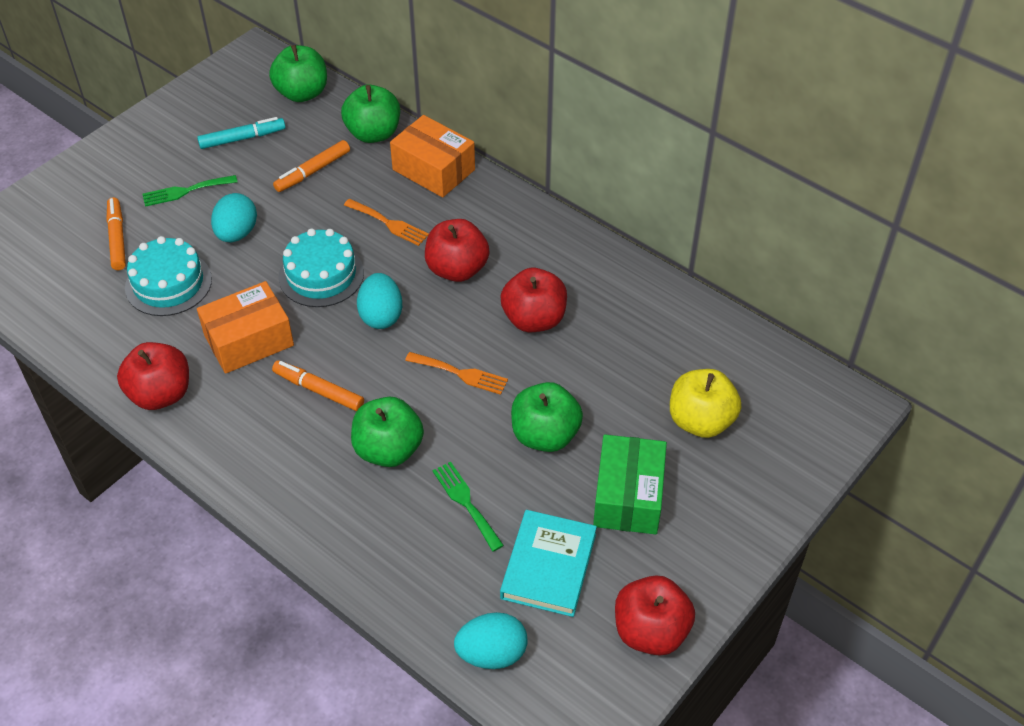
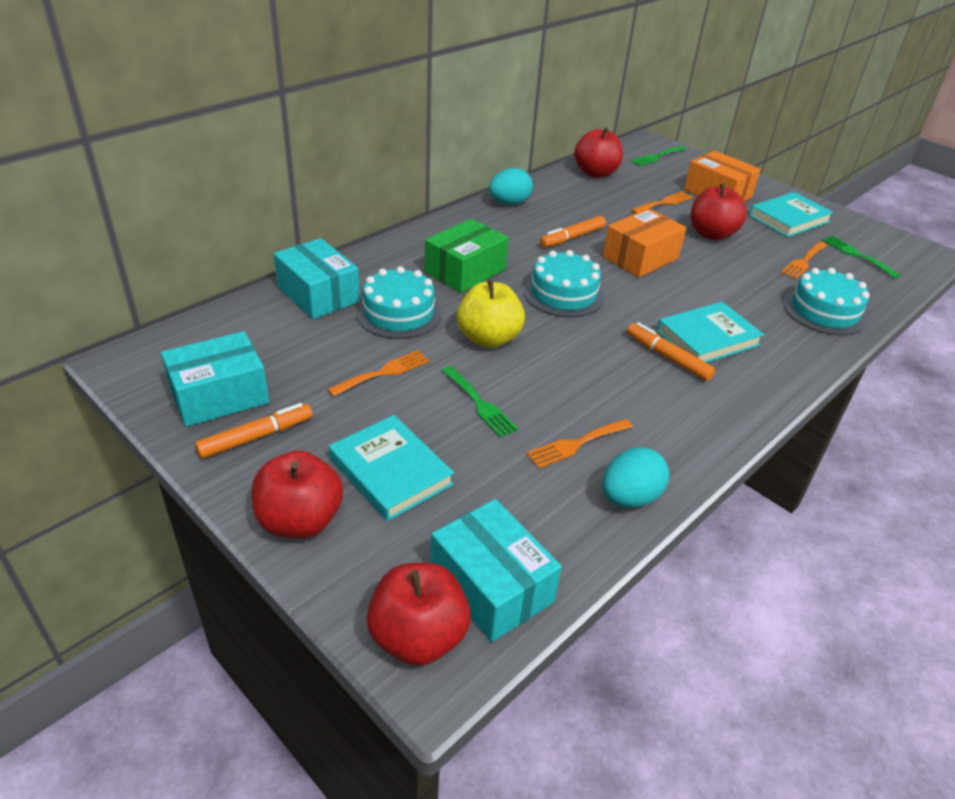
green apple: 4 -> 0
green fork: 2 -> 3
orange fork: 2 -> 4
turquoise book: 1 -> 3
turquoise box: 0 -> 3
turquoise cake: 2 -> 3
turquoise egg: 3 -> 2
turquoise marker: 1 -> 0

